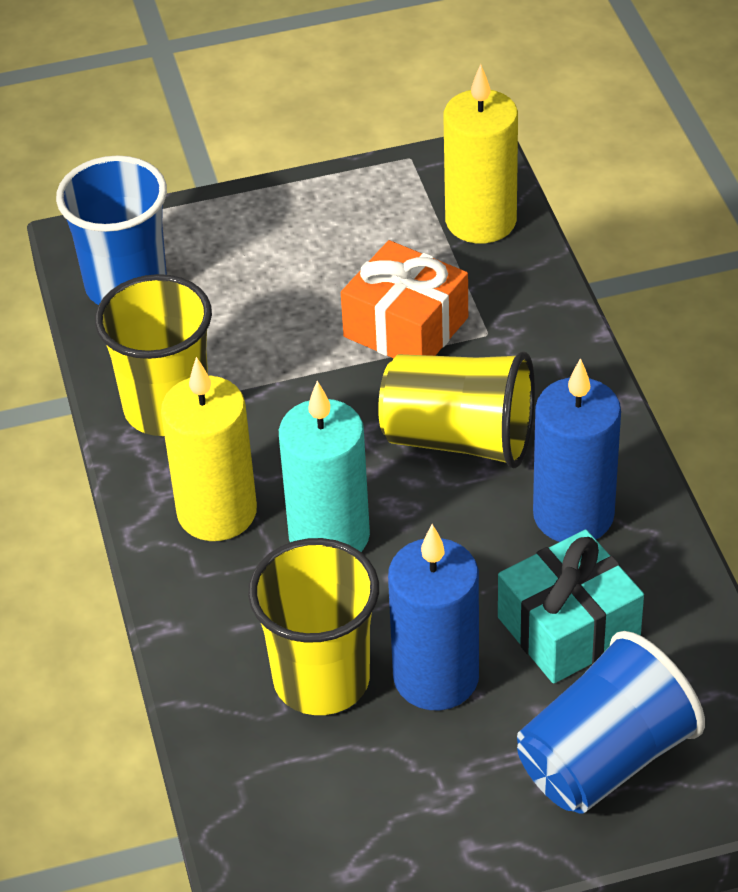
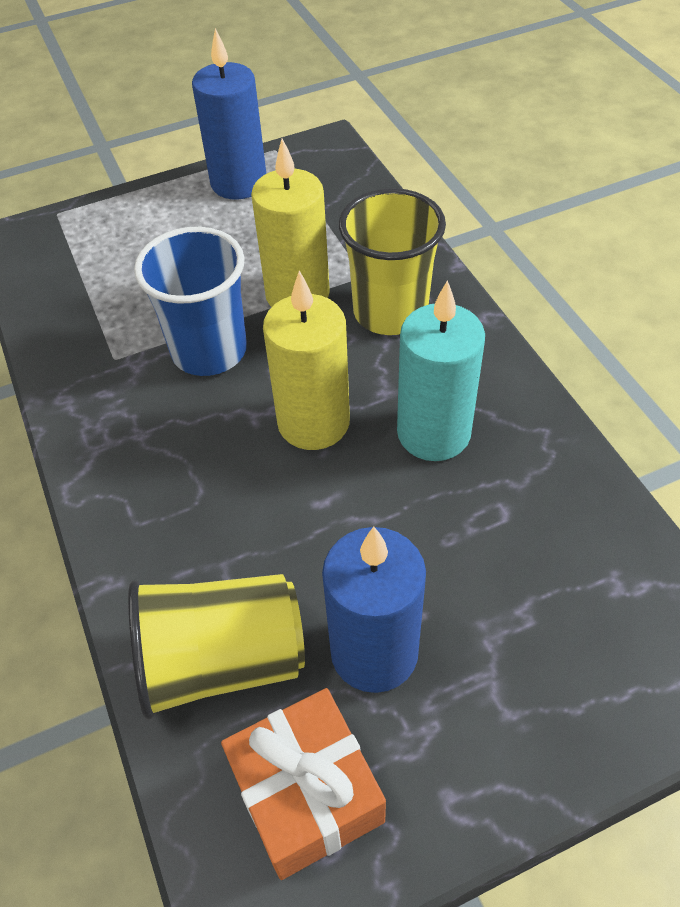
blue cup: 2 -> 1
turquoise gift: 1 -> 0
yellow cup: 3 -> 2

